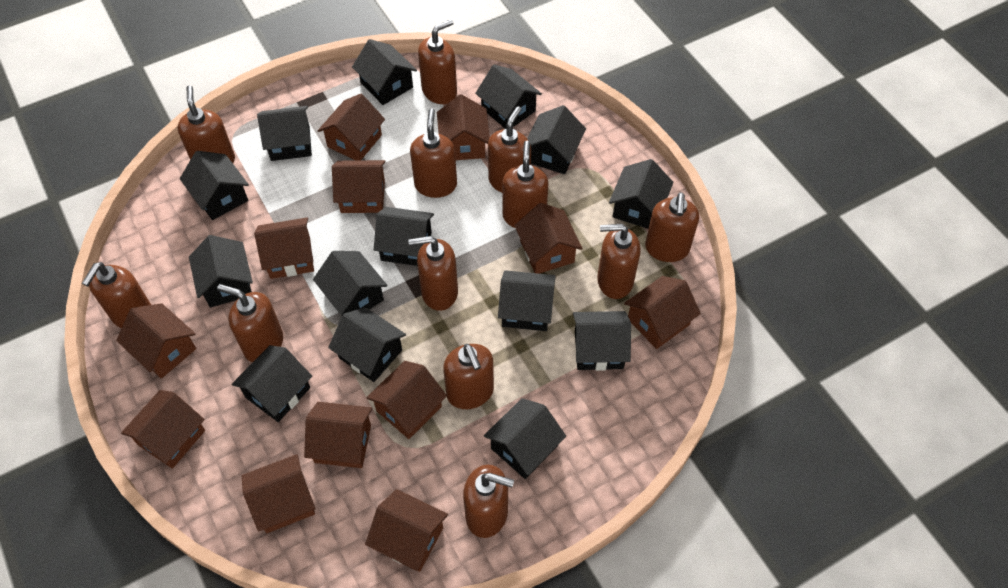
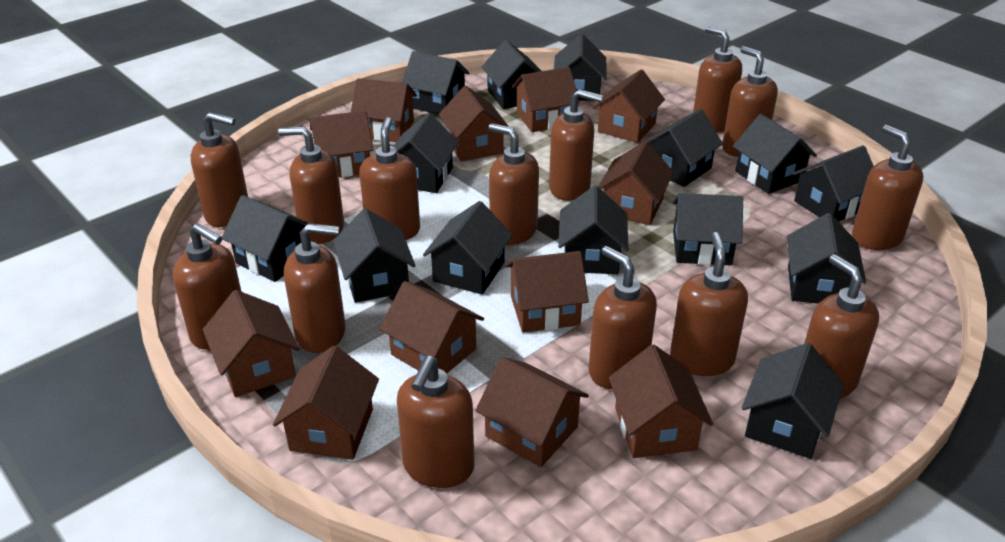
brown soap dispenser: 12 -> 14

